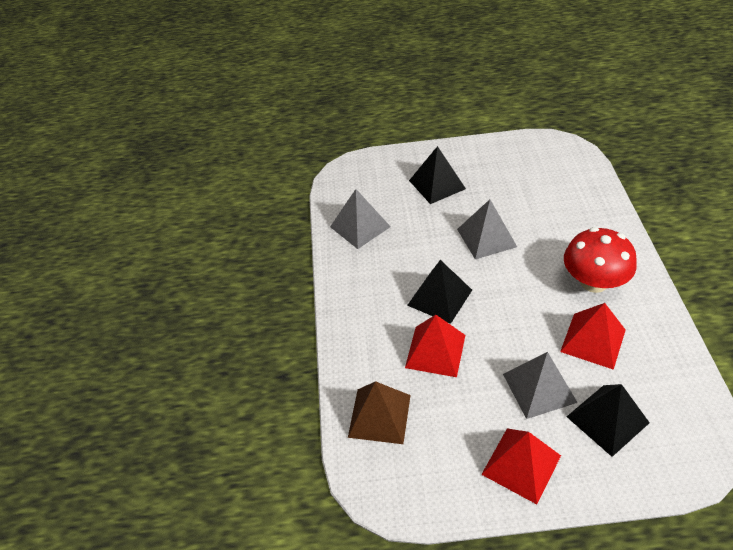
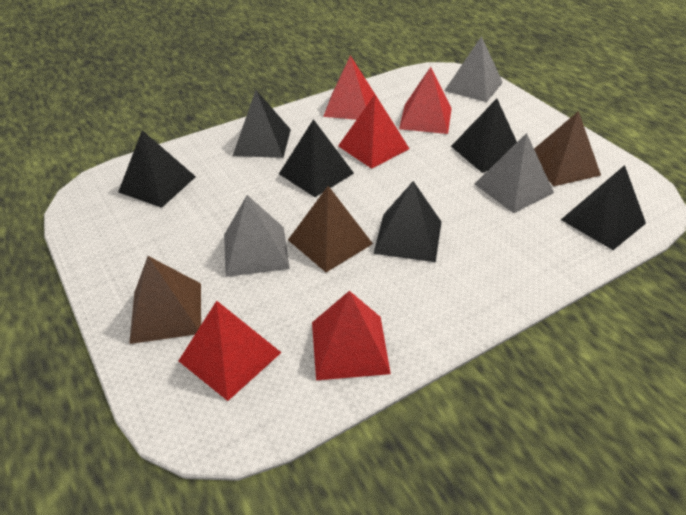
black pyramid: 3 -> 6
brown pyramid: 1 -> 3
red mushroom: 1 -> 0
red pyramid: 3 -> 5

